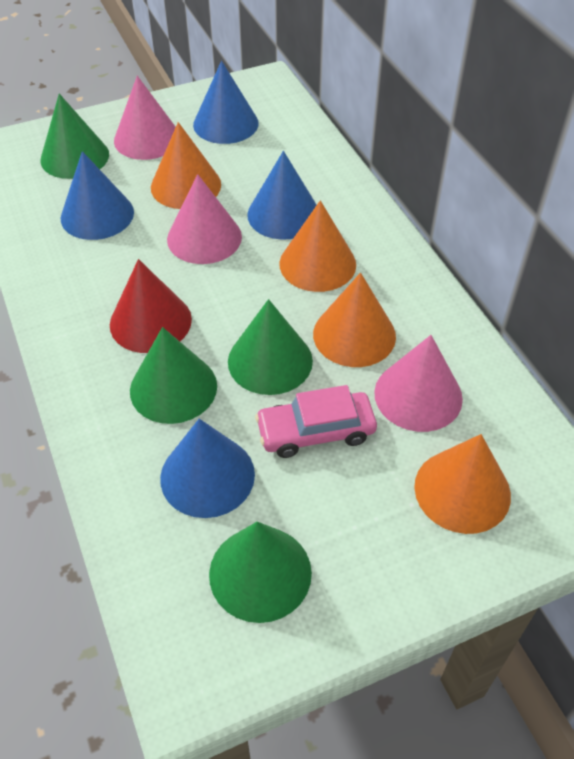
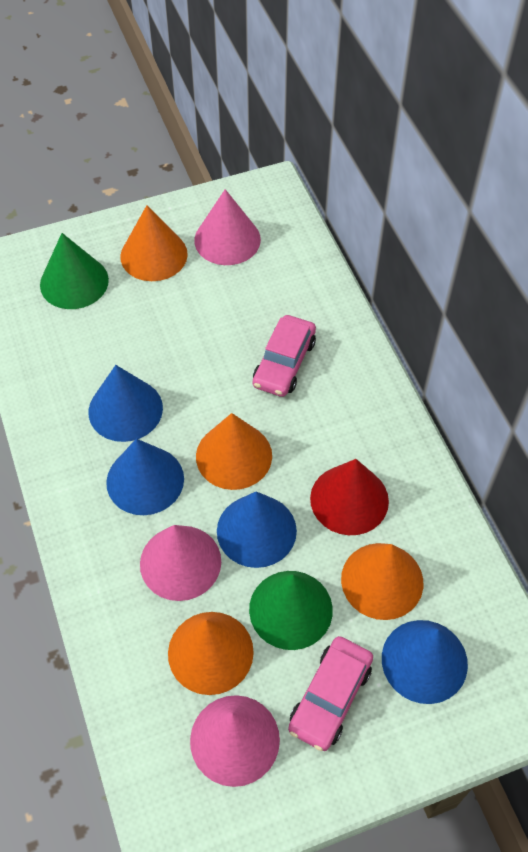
green cone: 4 -> 2
pink car: 1 -> 2

